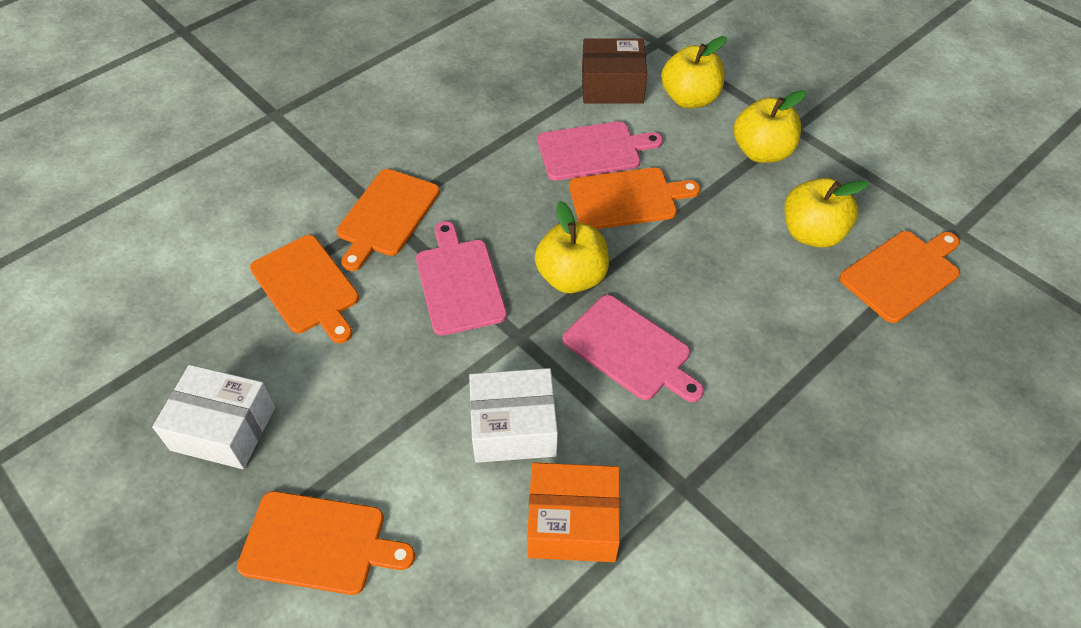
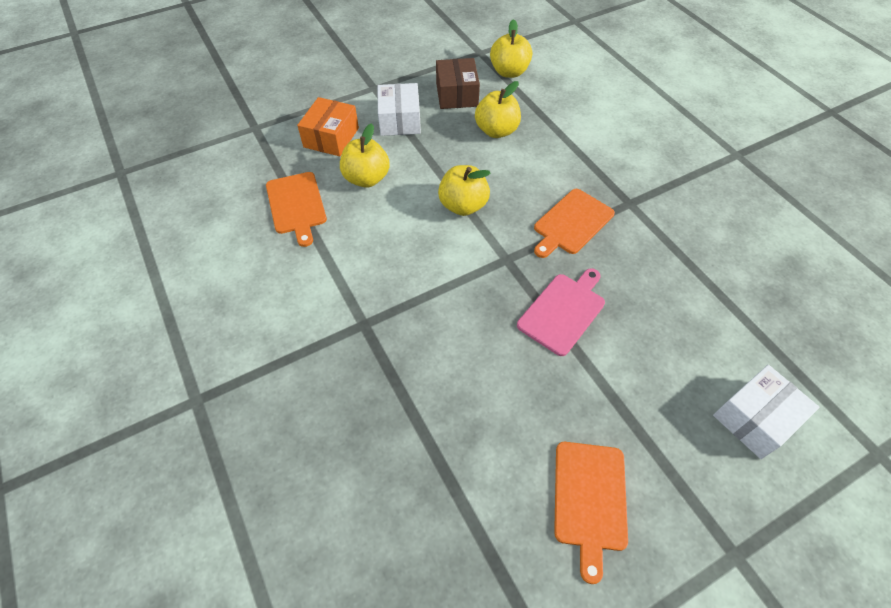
orange cutting board: 5 -> 3
pink cutting board: 3 -> 1

